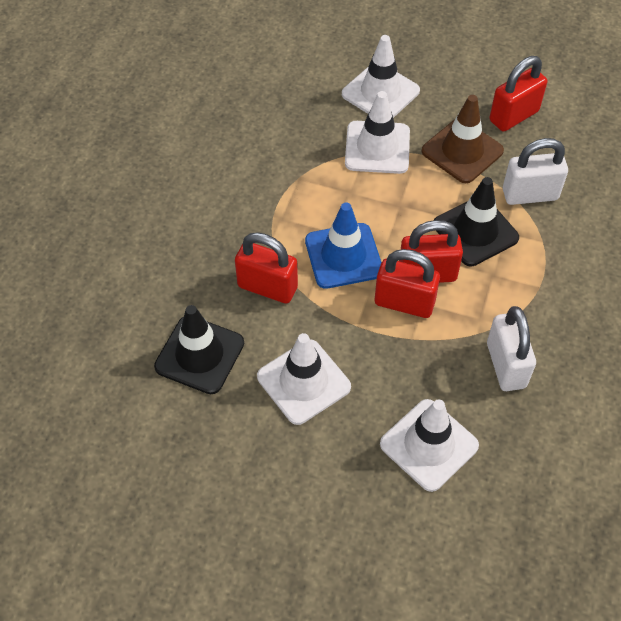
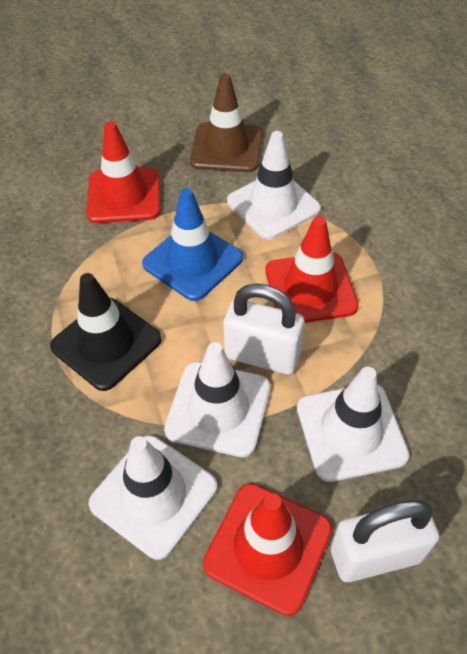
black traffic cone: 2 -> 1
red padlock: 4 -> 0
red traffic cone: 0 -> 3

